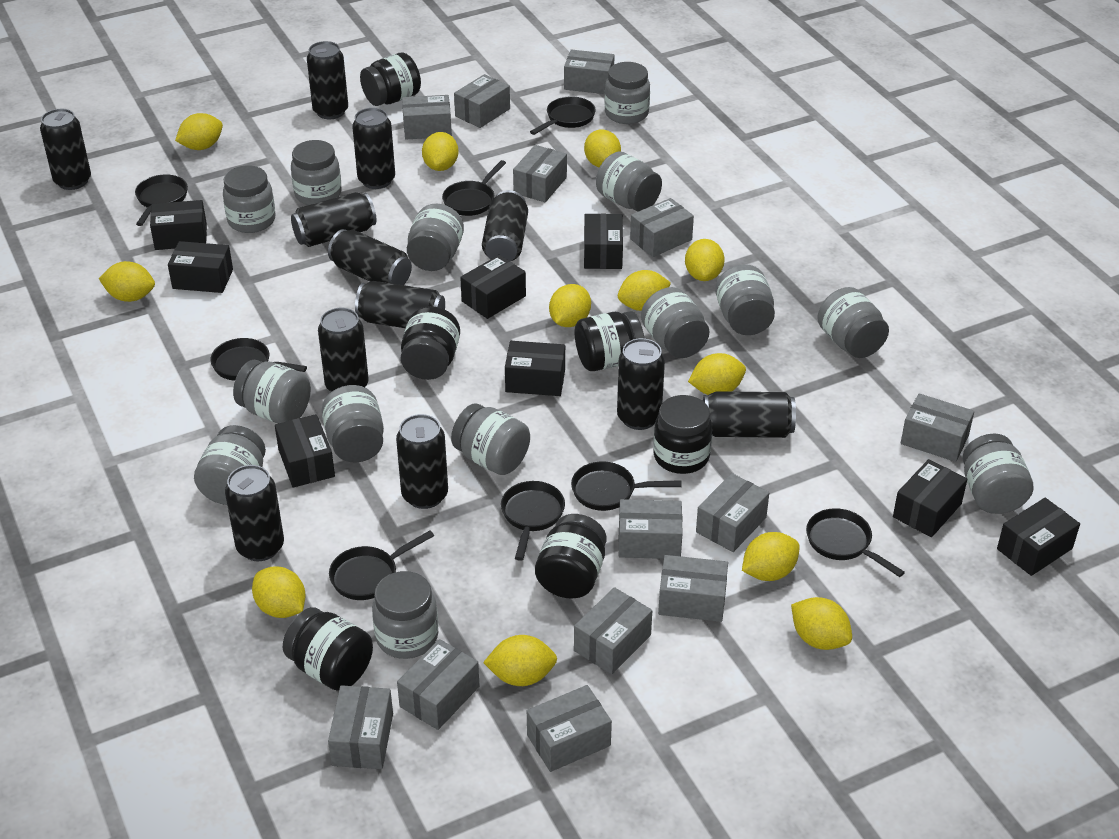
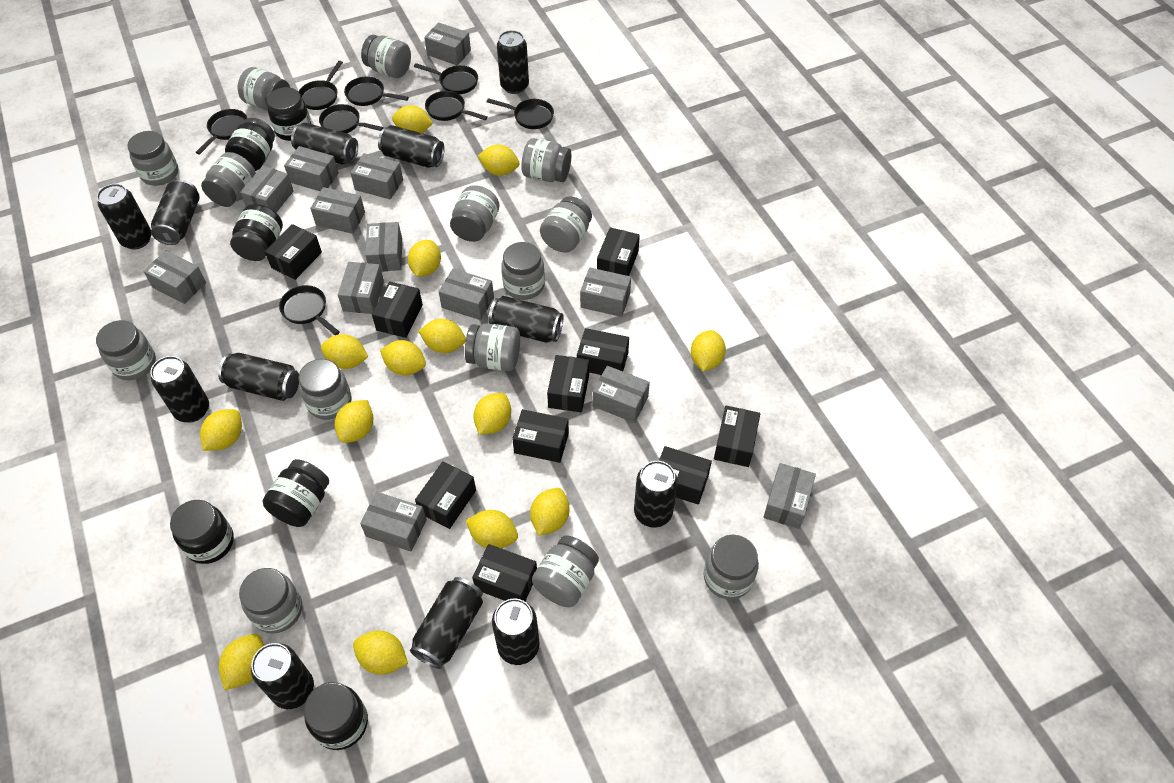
black box: 8 -> 10
yellow lemon: 12 -> 14

